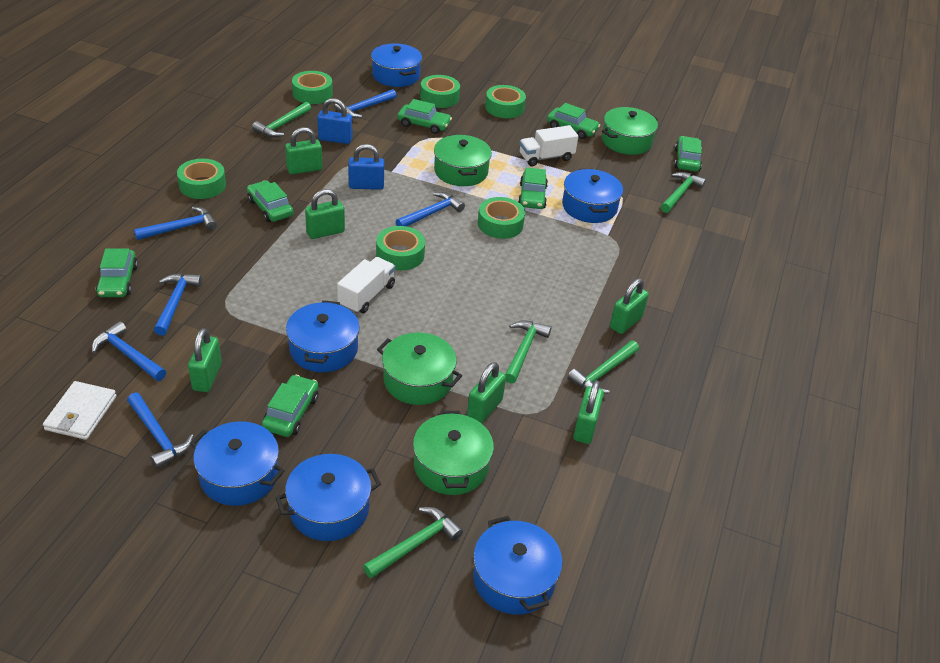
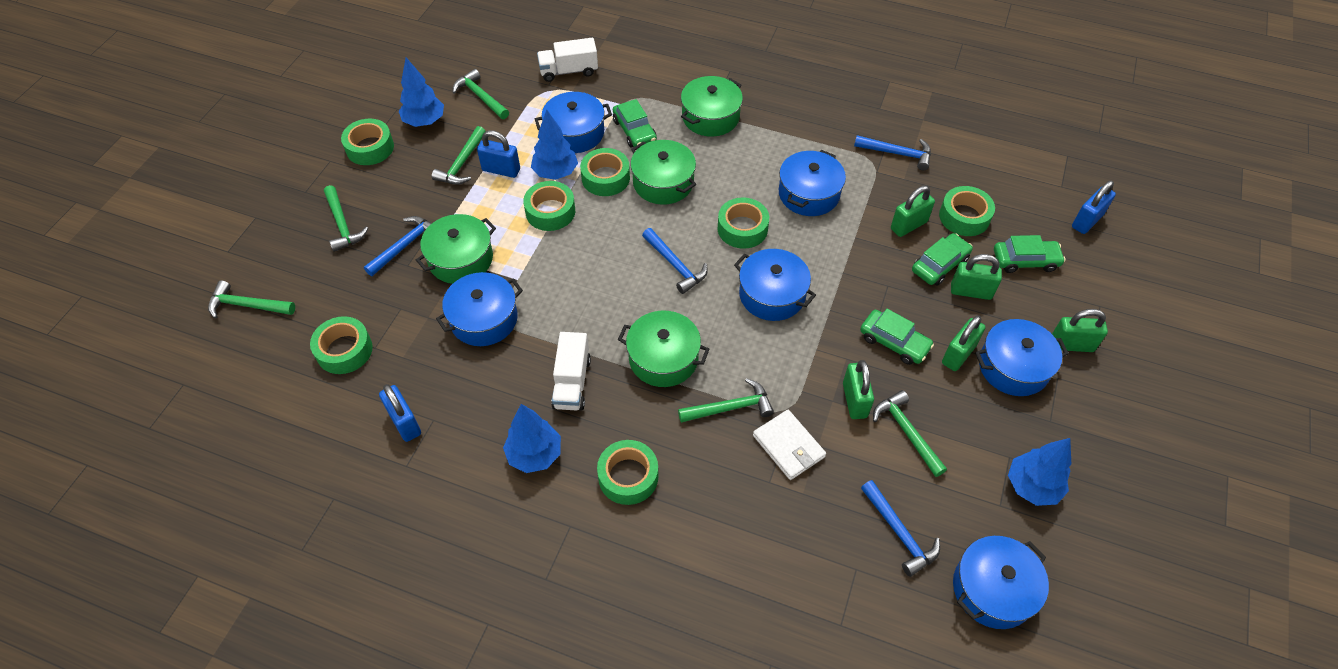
blue hammer: 6 -> 4
blue padlock: 2 -> 3
blue tree: 0 -> 4
green car: 7 -> 4
green hammer: 5 -> 6
green padlock: 6 -> 5
green tape: 6 -> 7

